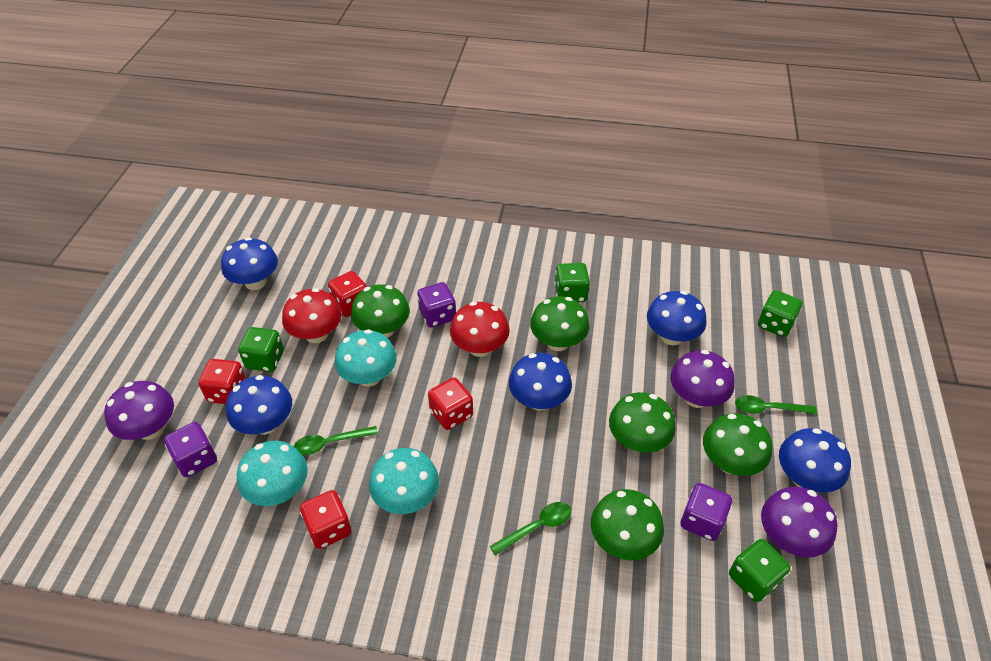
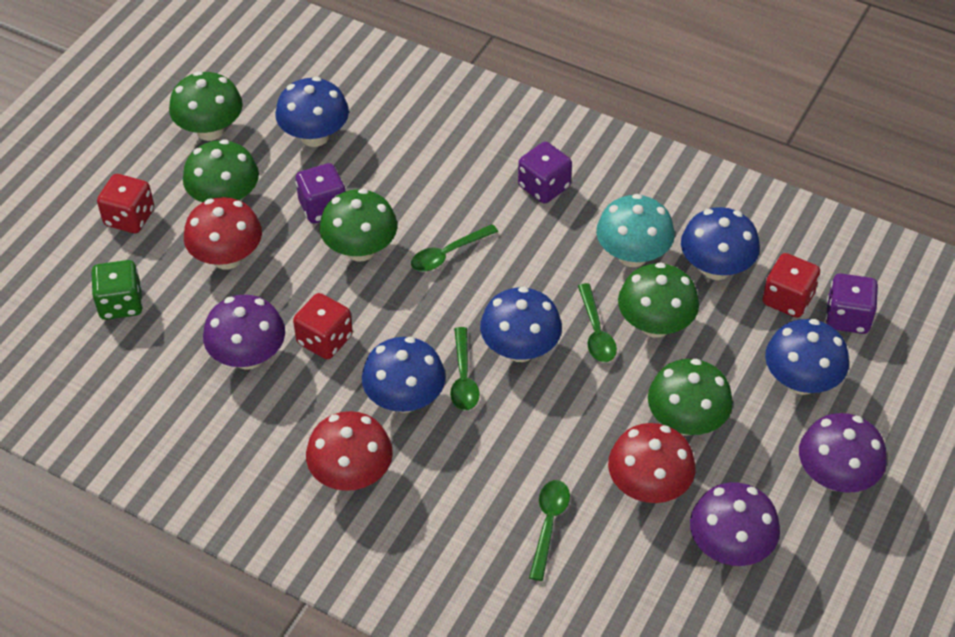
green dice: 4 -> 1
green spoon: 3 -> 4
red dice: 4 -> 3
red mushroom: 2 -> 3
turquoise mushroom: 3 -> 1

